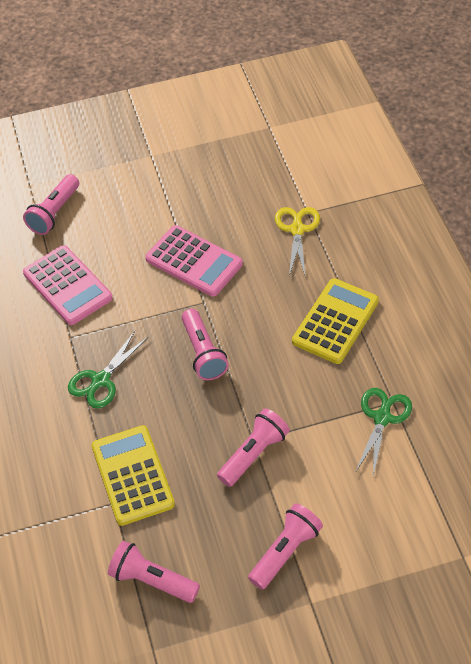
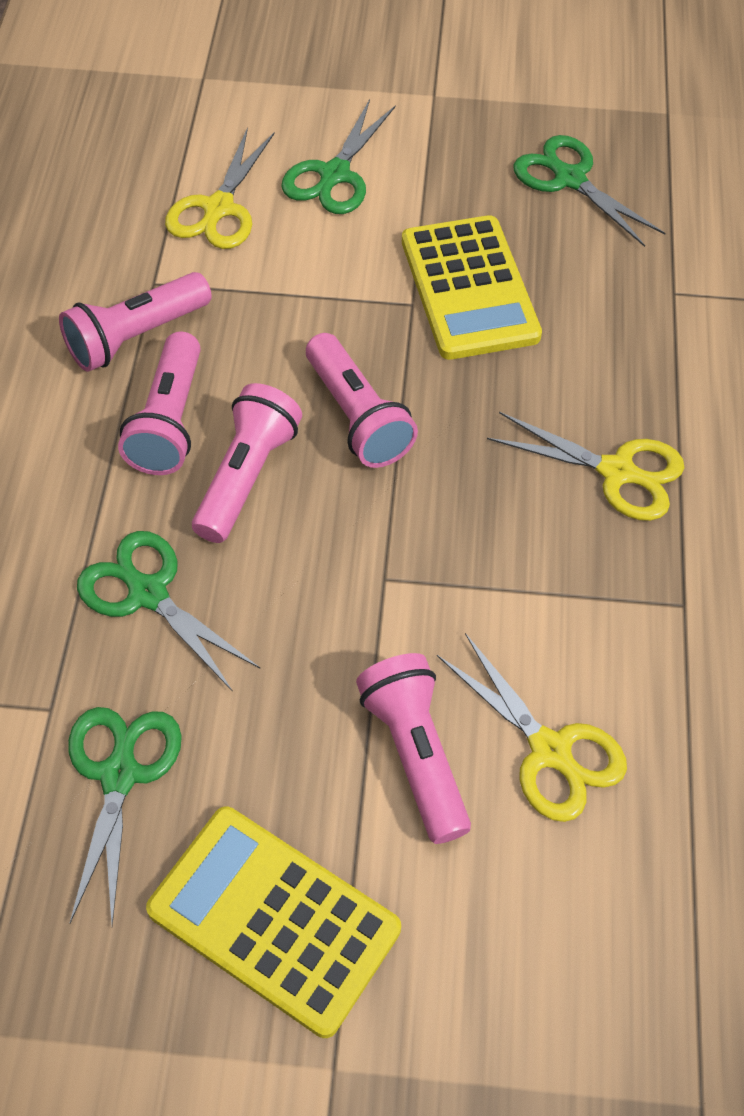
green scissors: 2 -> 4
pink calculator: 2 -> 0
yellow scissors: 1 -> 3

